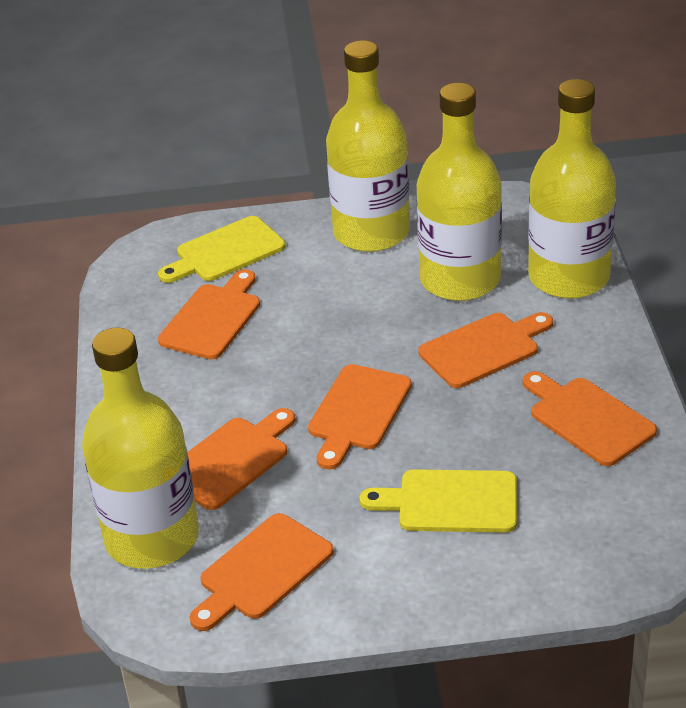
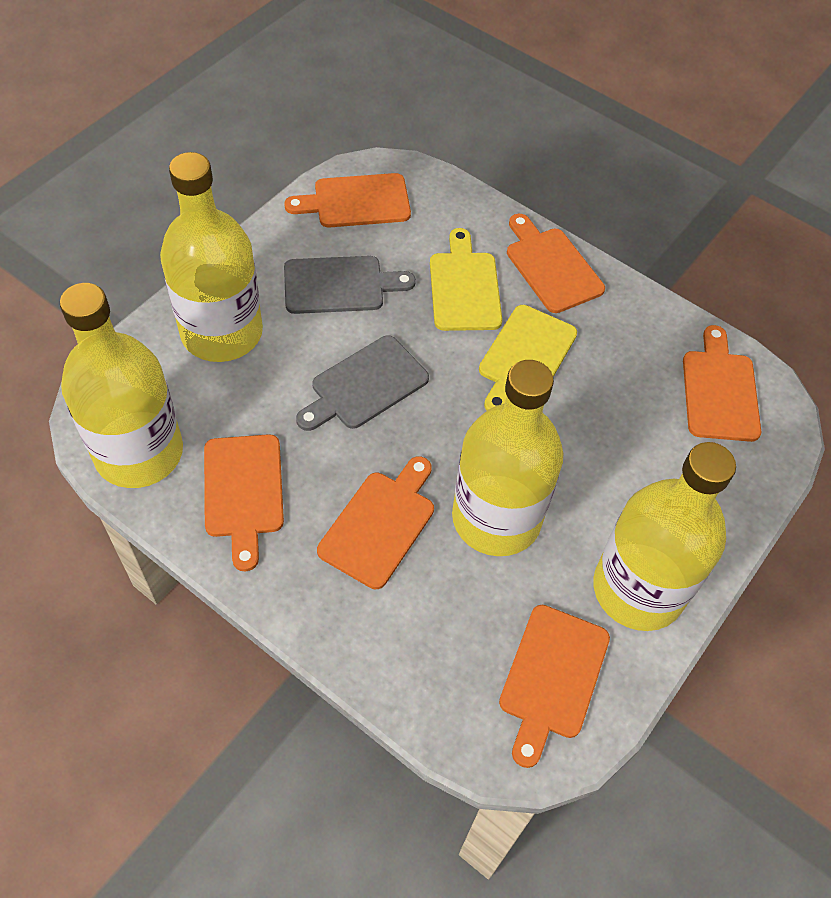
grey cutting board: 0 -> 2

